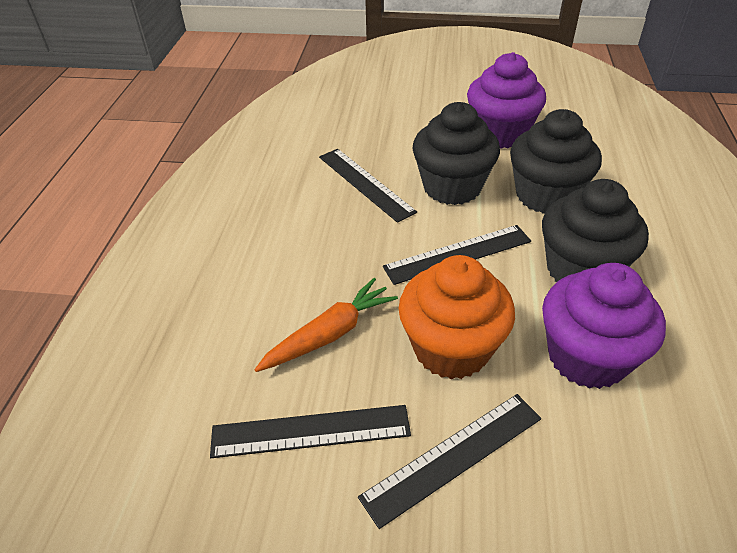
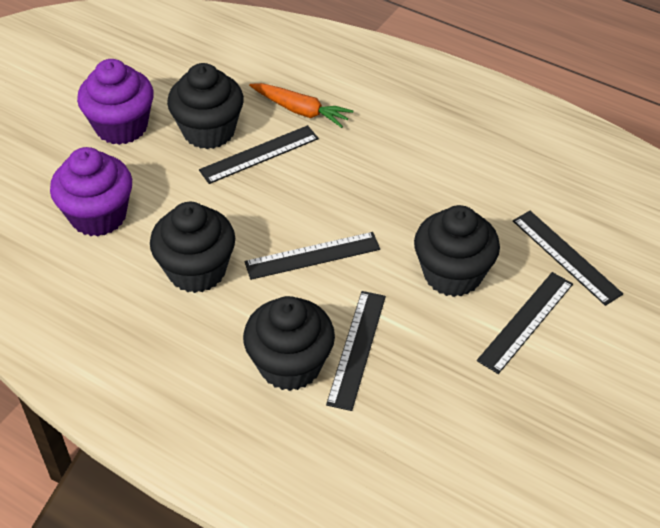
black cupcake: 3 -> 4
black ruler: 4 -> 5
orange cupcake: 1 -> 0

